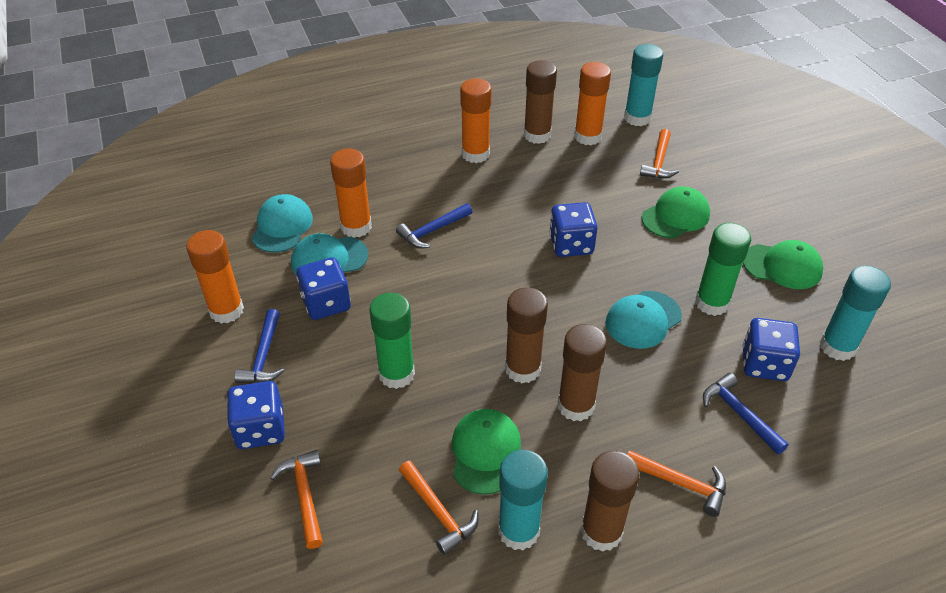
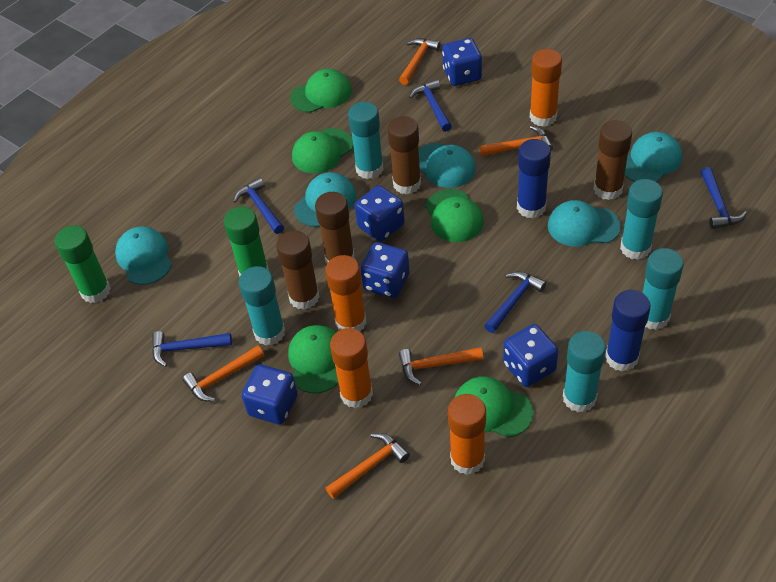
blue dice: 4 -> 5
blue glue stick: 0 -> 2
blue hammer: 3 -> 5
green cap: 3 -> 5
orange hammer: 4 -> 5
turquoise cap: 3 -> 5
turquoise glue stick: 3 -> 5

